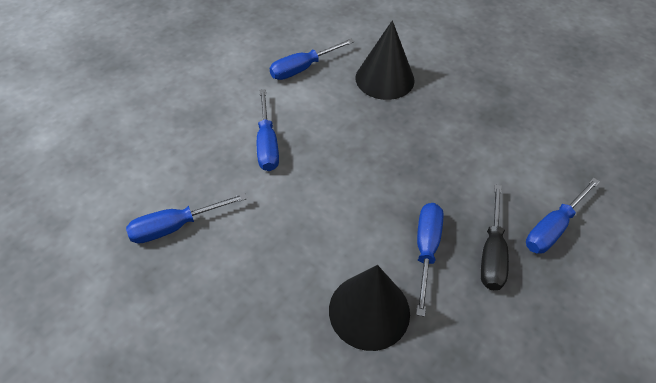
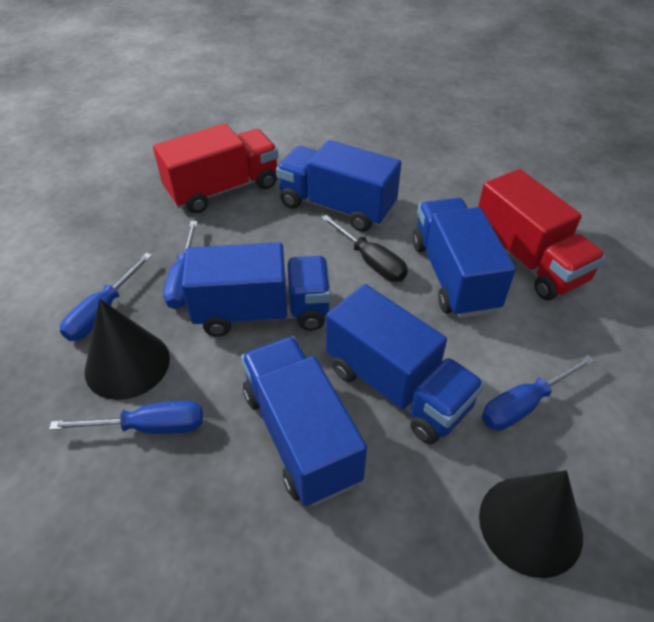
blue screwdriver: 5 -> 4
blue truck: 0 -> 5
red truck: 0 -> 2

